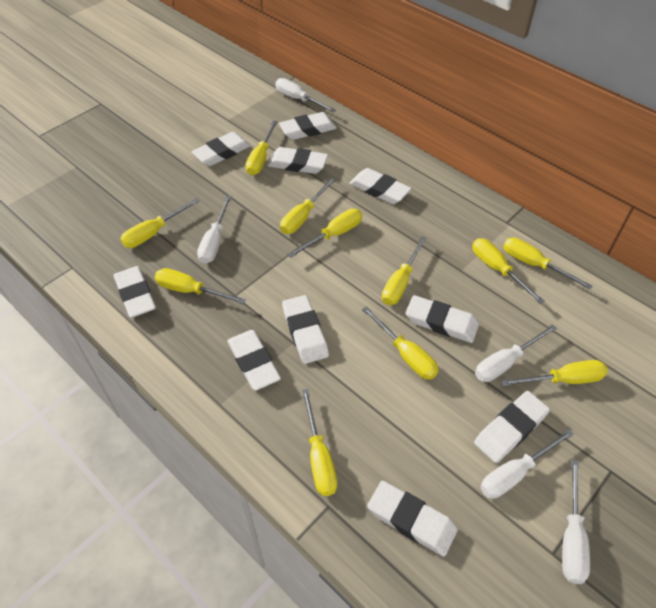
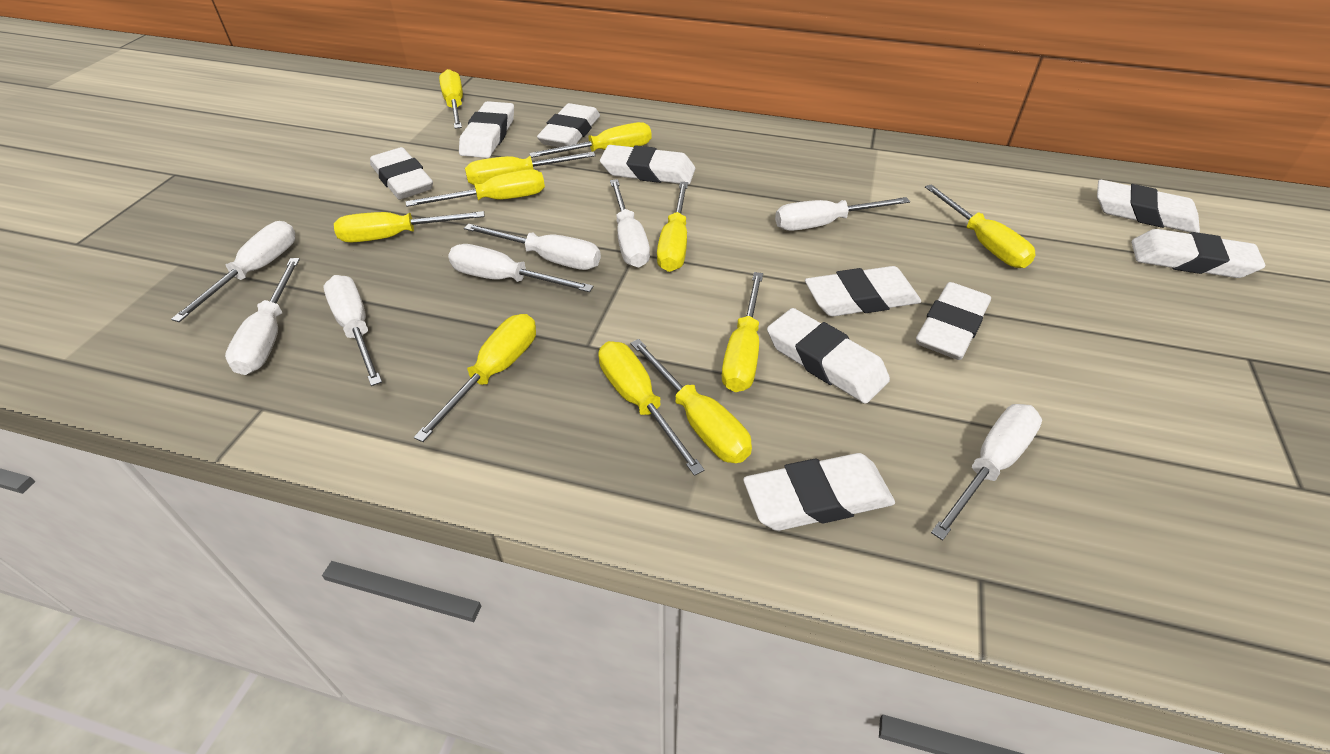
white screwdriver: 5 -> 8

